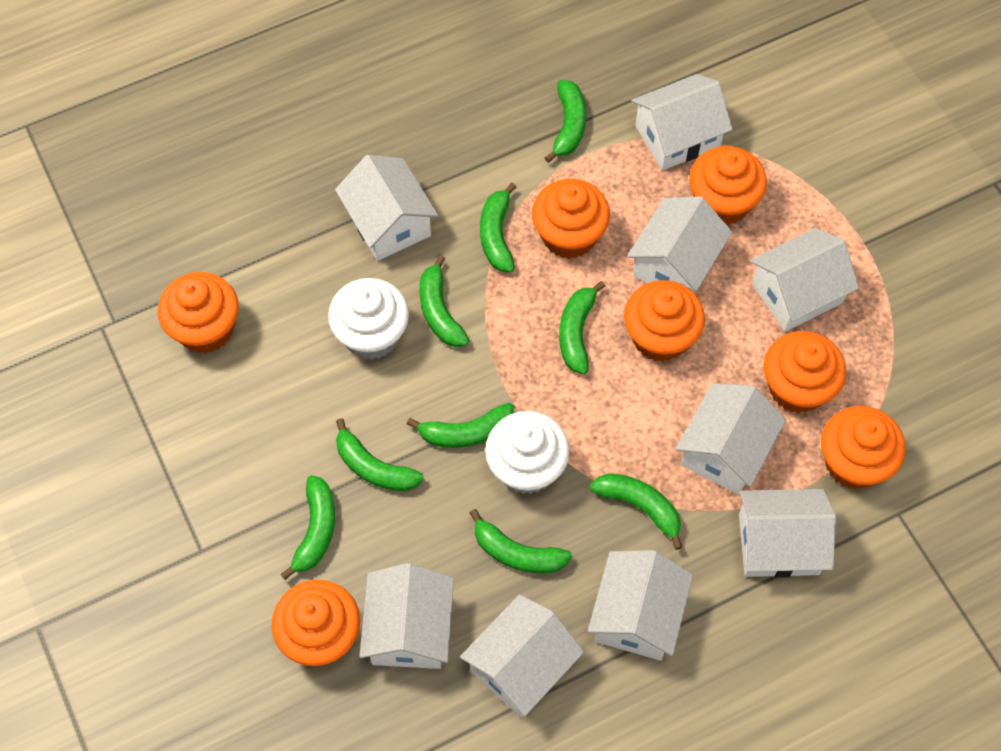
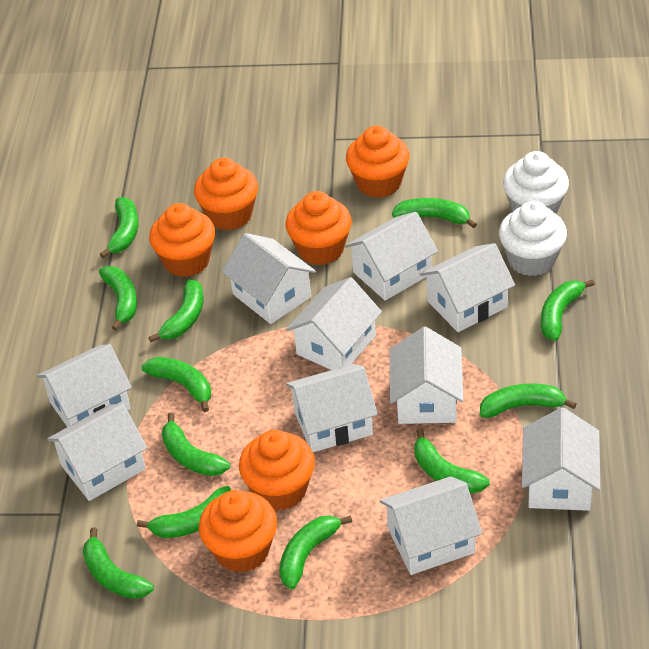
green banana: 9 -> 12
orange cupcake: 7 -> 6
white house: 9 -> 10

